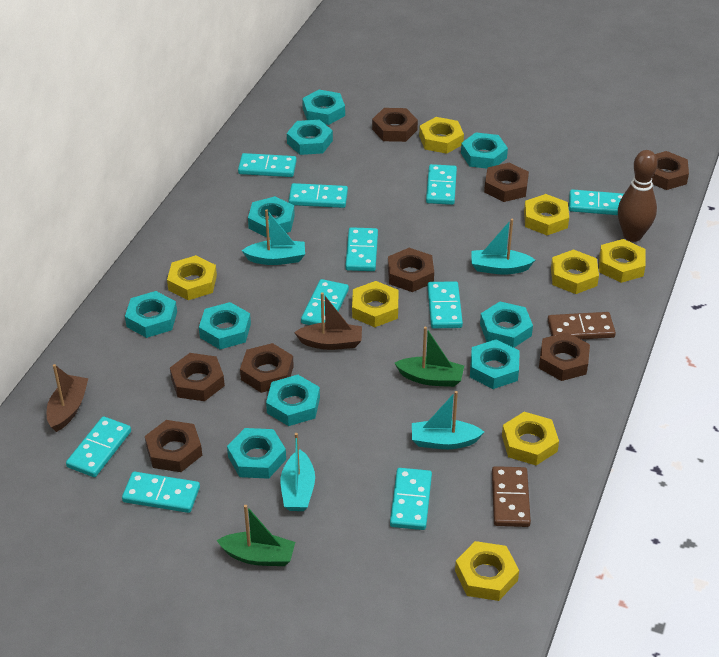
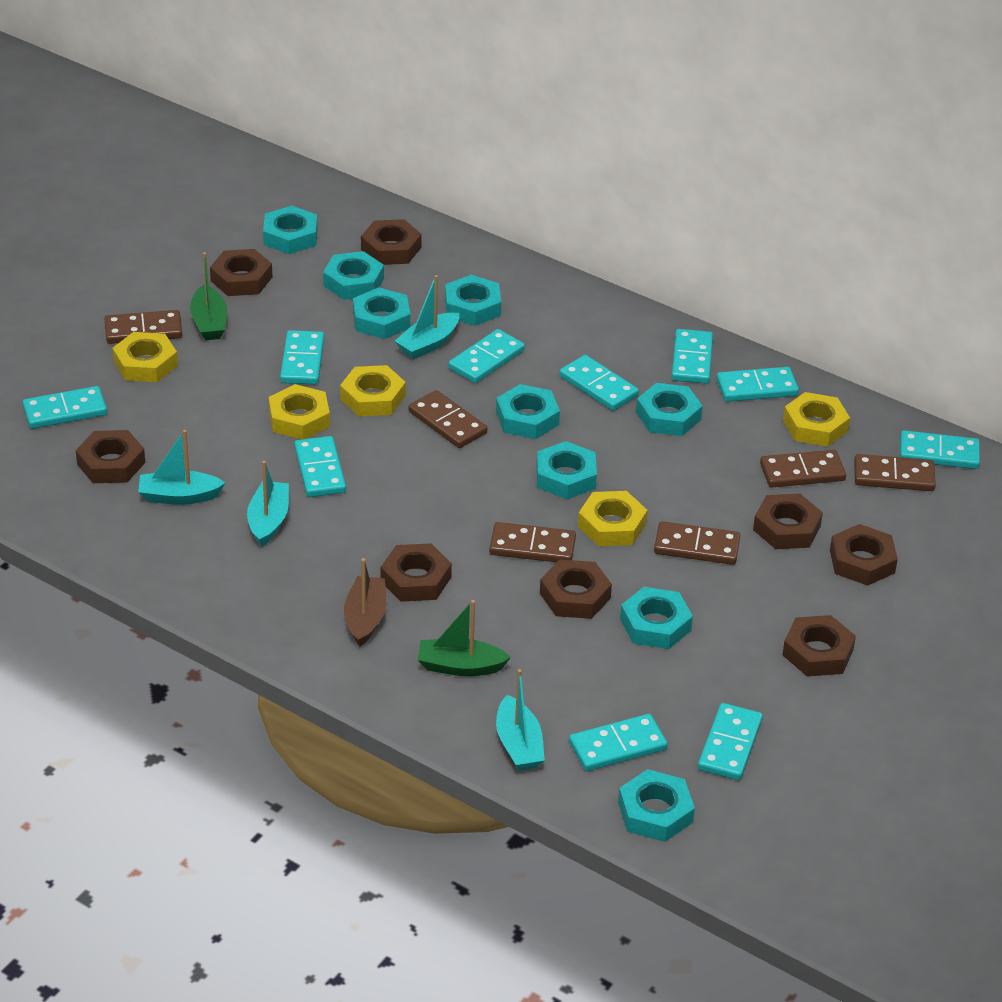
brown boat: 2 -> 1
brown bowling pin: 1 -> 0
brown domino: 2 -> 6
turquoise nut: 10 -> 9
yellow nut: 8 -> 5

